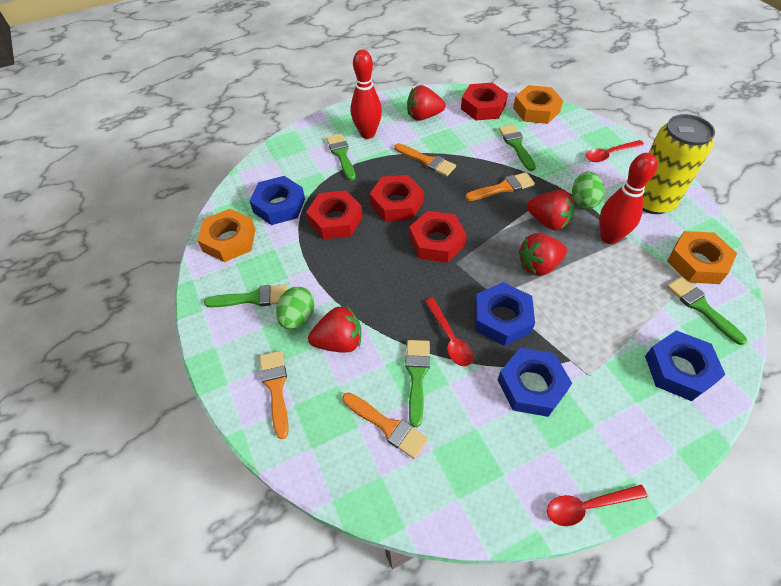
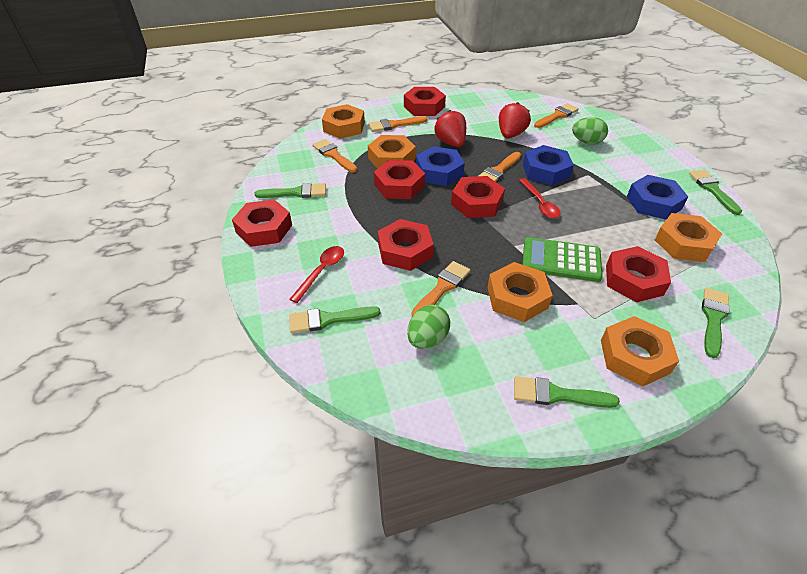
blue nut: 4 -> 3
green calculator: 0 -> 1
orange brush: 4 -> 5
orange nut: 3 -> 5
red bowling pin: 2 -> 0
red nut: 4 -> 6
red spoon: 3 -> 2
red strawberry: 4 -> 2
yellow can: 1 -> 0

